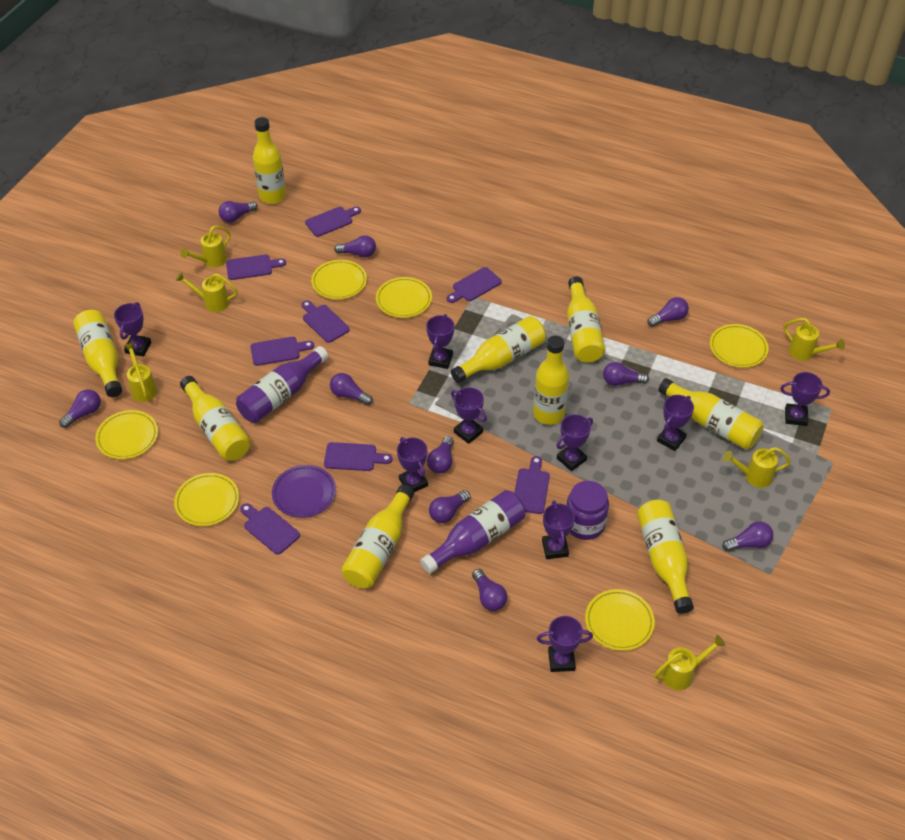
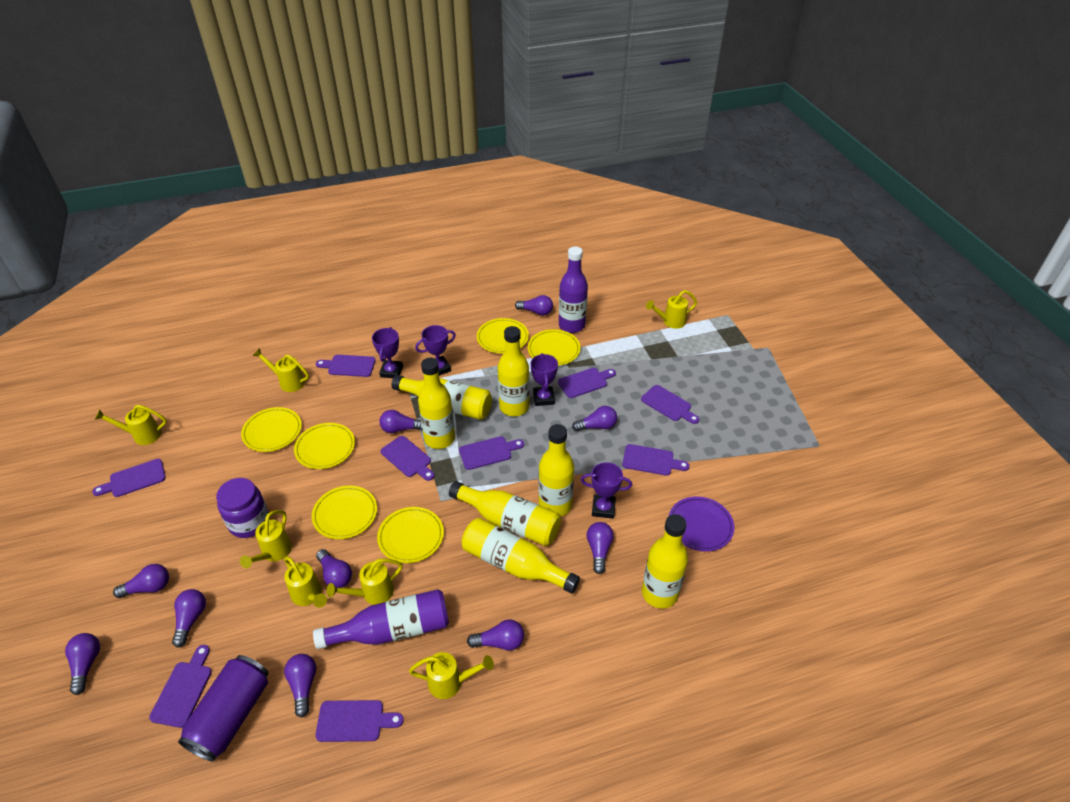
purple can: 0 -> 1
purple cutting board: 8 -> 9
purple trophy: 9 -> 4
yellow bottle: 9 -> 7
yellow watering can: 6 -> 7

